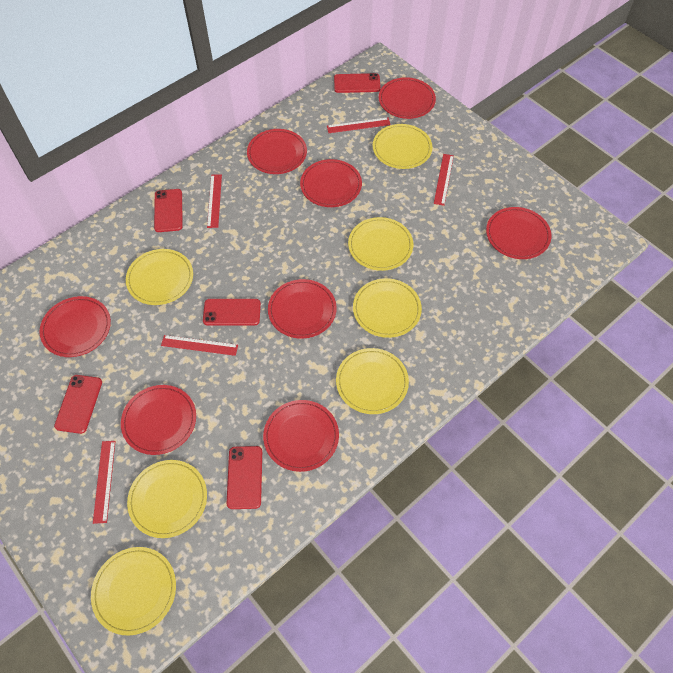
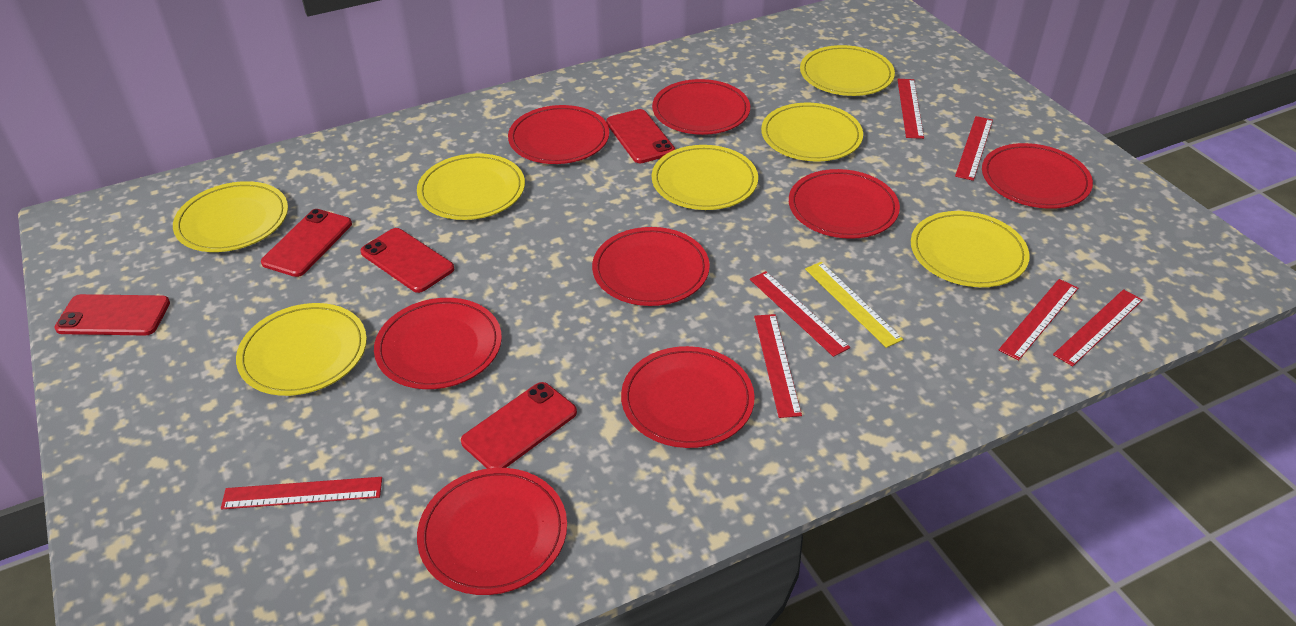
red ruler: 5 -> 7
yellow ruler: 0 -> 1

